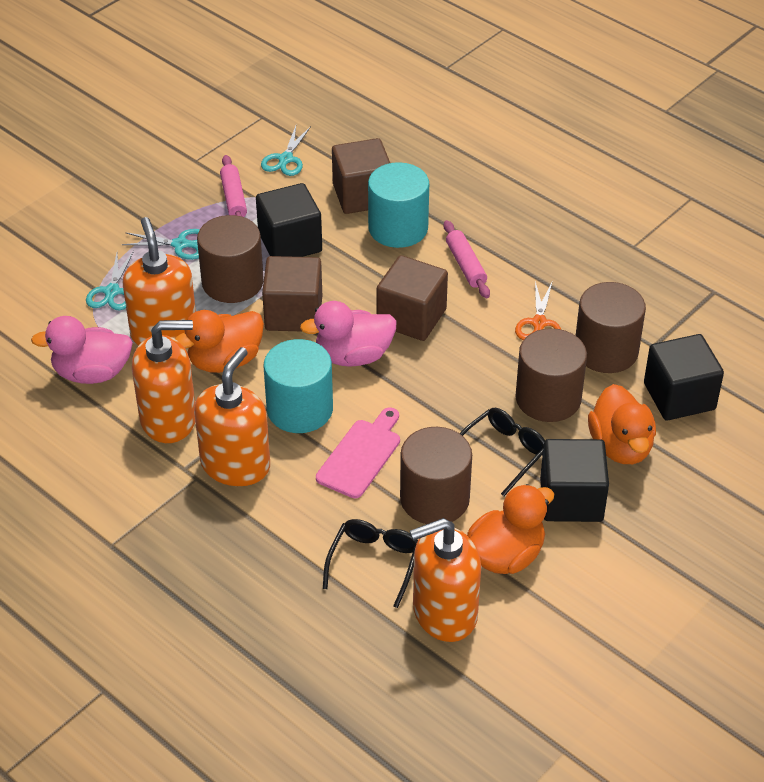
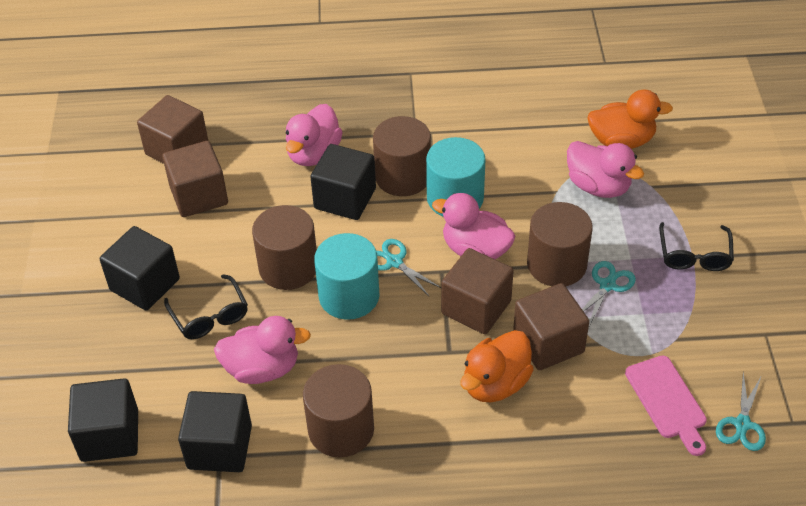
black cube: 3 -> 4
brown cube: 3 -> 4
orange duck: 3 -> 2
orange scissors: 1 -> 0
orange soap dispenser: 4 -> 0
pink duck: 2 -> 4
pink rolling pin: 2 -> 0

